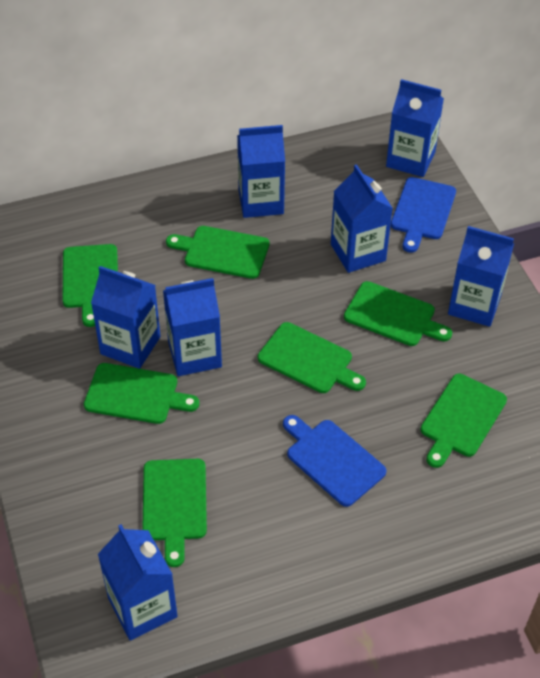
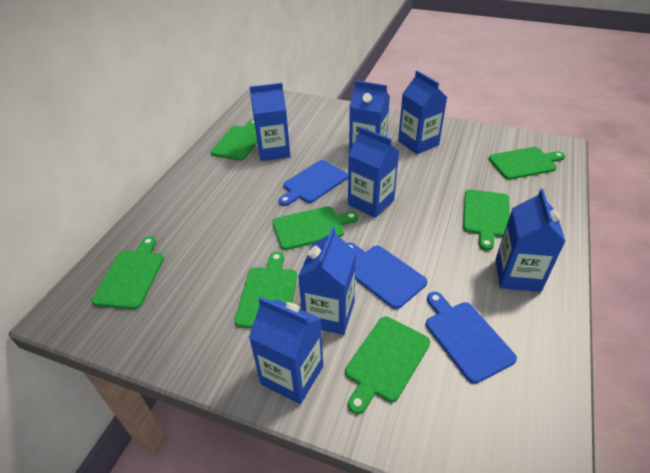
blue cutting board: 2 -> 3

